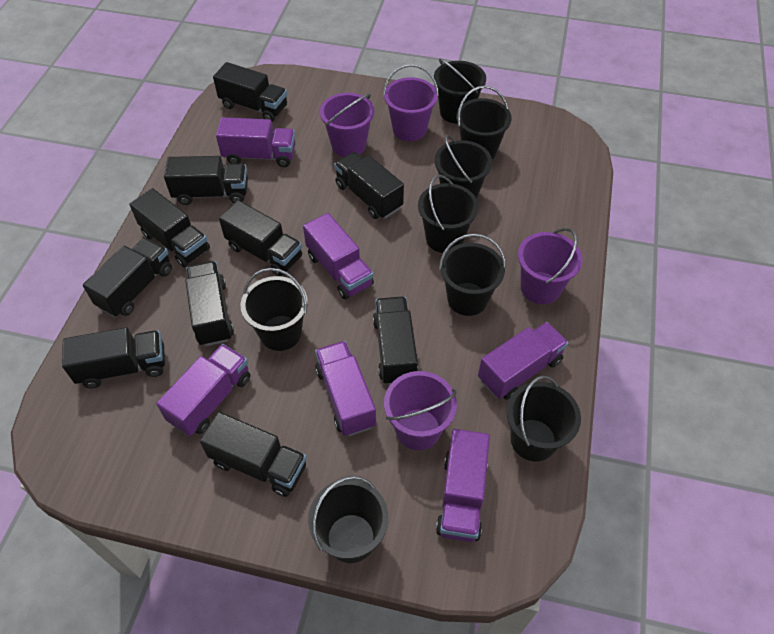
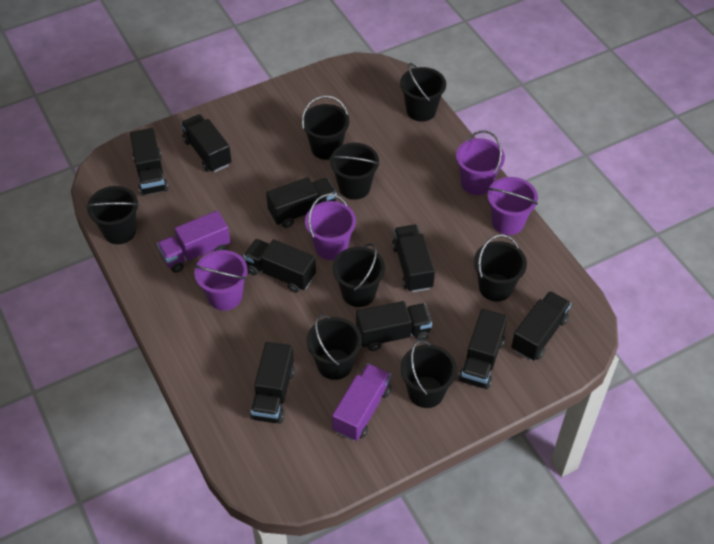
black truck: 10 -> 9
purple truck: 6 -> 2

